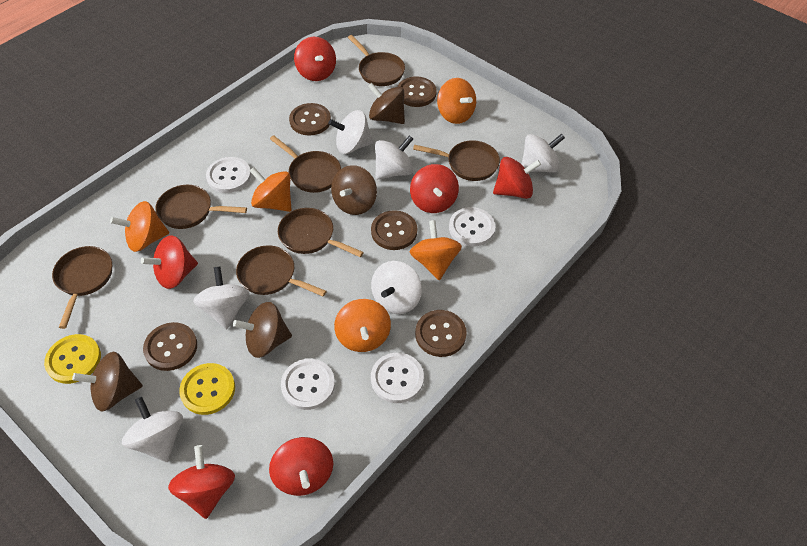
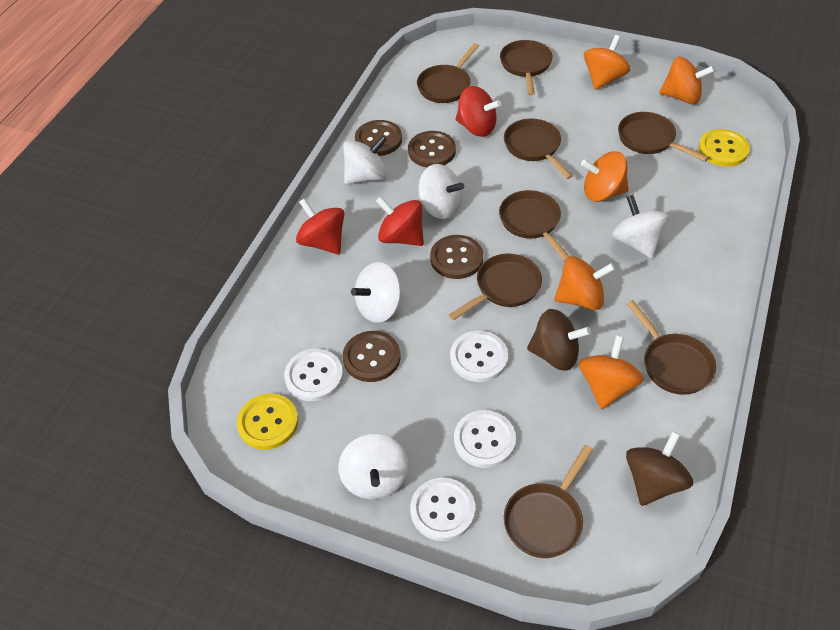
brown button: 5 -> 4
brown pan: 7 -> 8
brown spinning top: 4 -> 2
red spinning top: 6 -> 3
white spinning top: 6 -> 5

